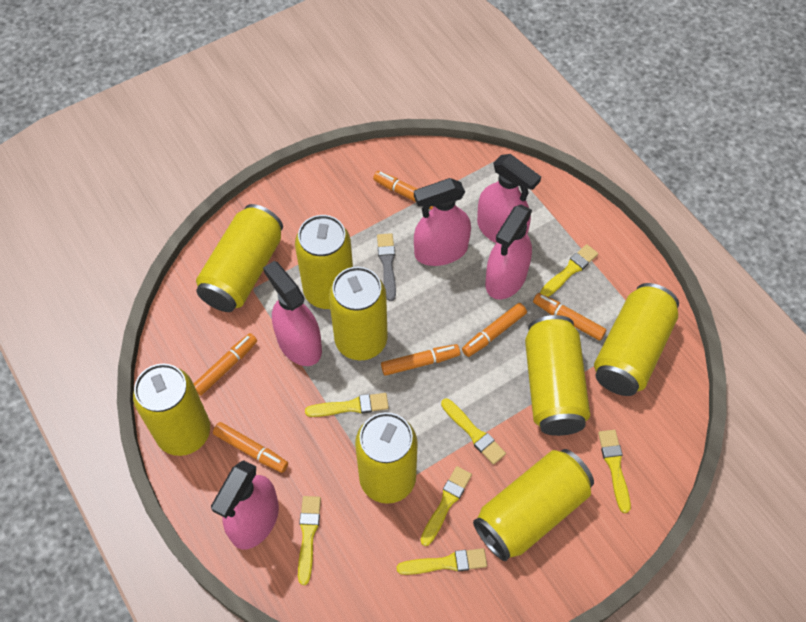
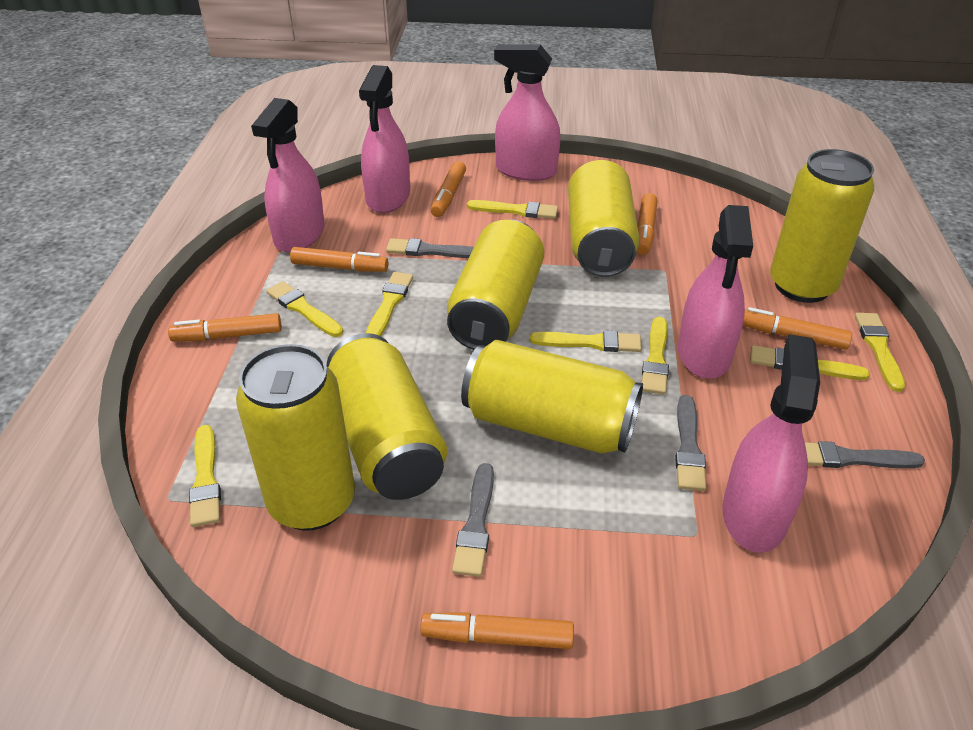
grey brush: 1 -> 4
yellow brush: 7 -> 8
yellow can: 8 -> 6

